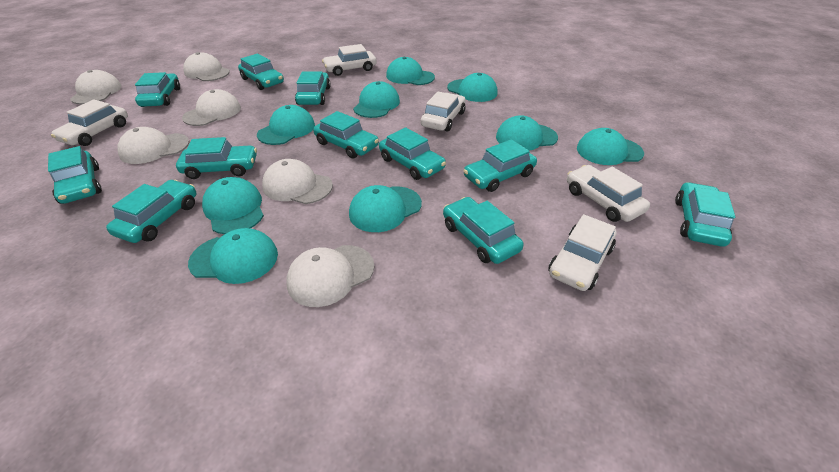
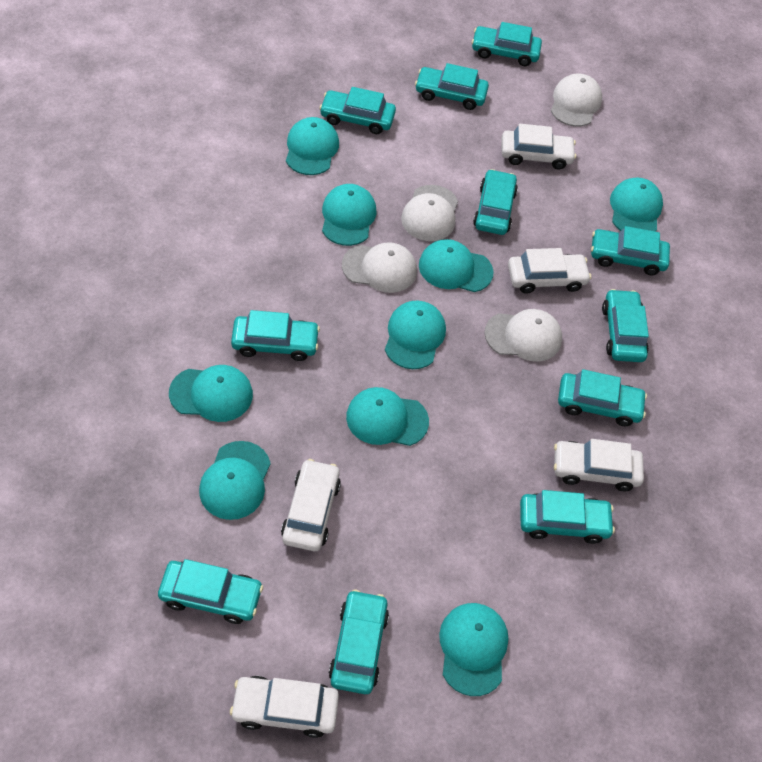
white cap: 6 -> 4

